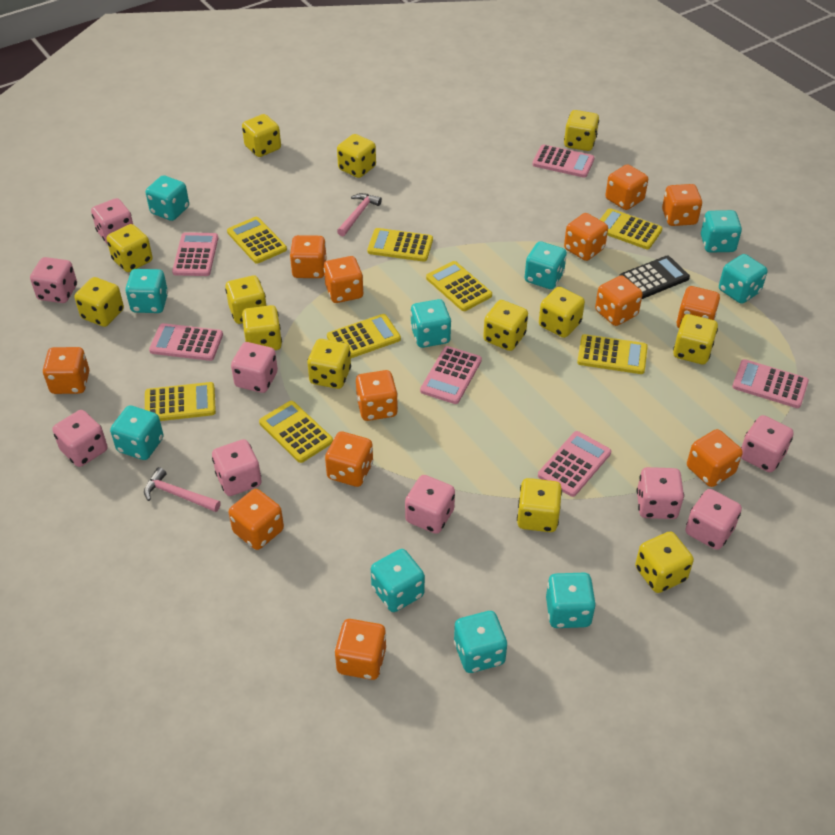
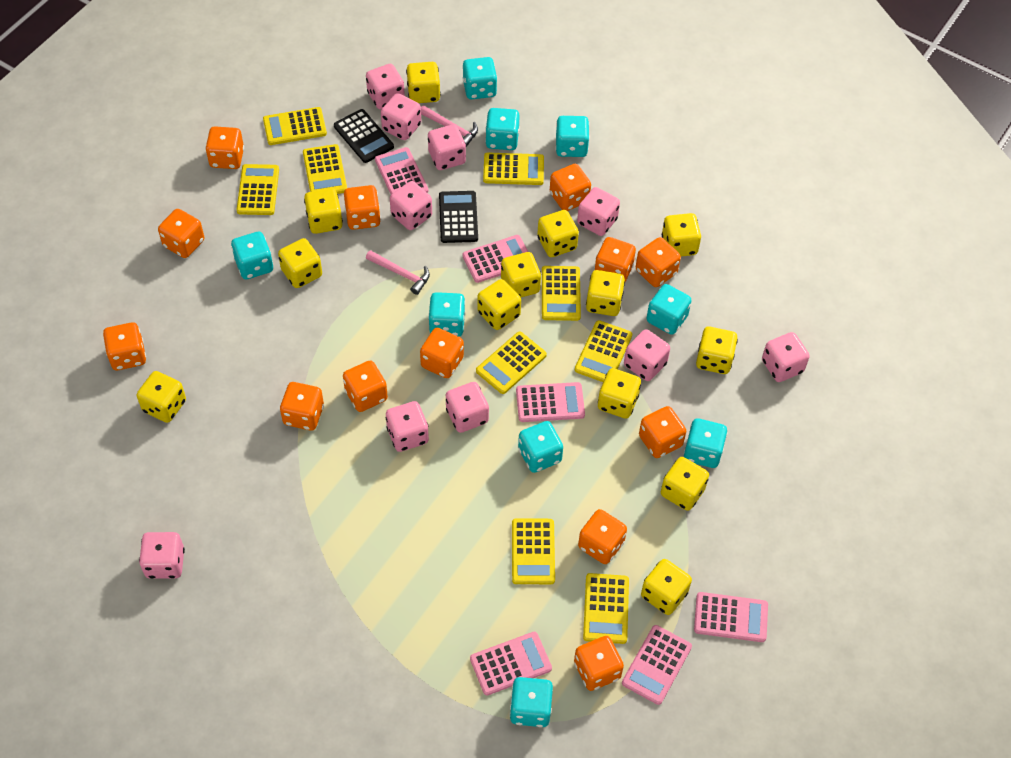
black calculator: 1 -> 2
pink dice: 9 -> 10
turquoise dice: 10 -> 9
yellow calculator: 8 -> 9

